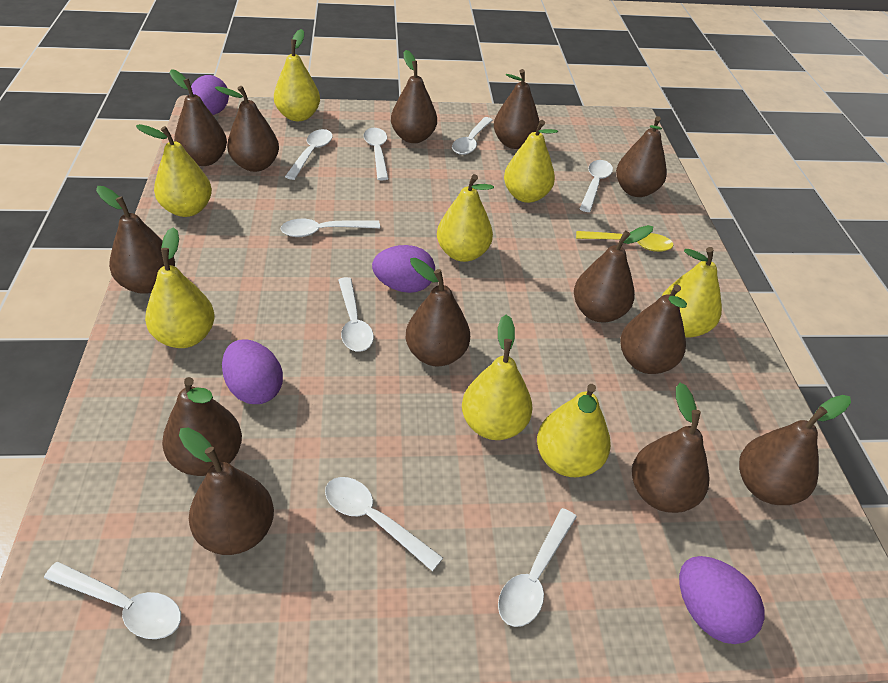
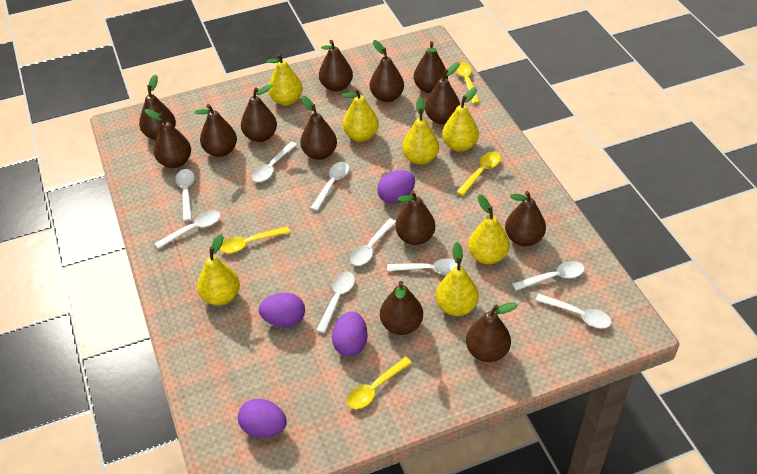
yellow pear: 8 -> 7
yellow spoon: 1 -> 4

